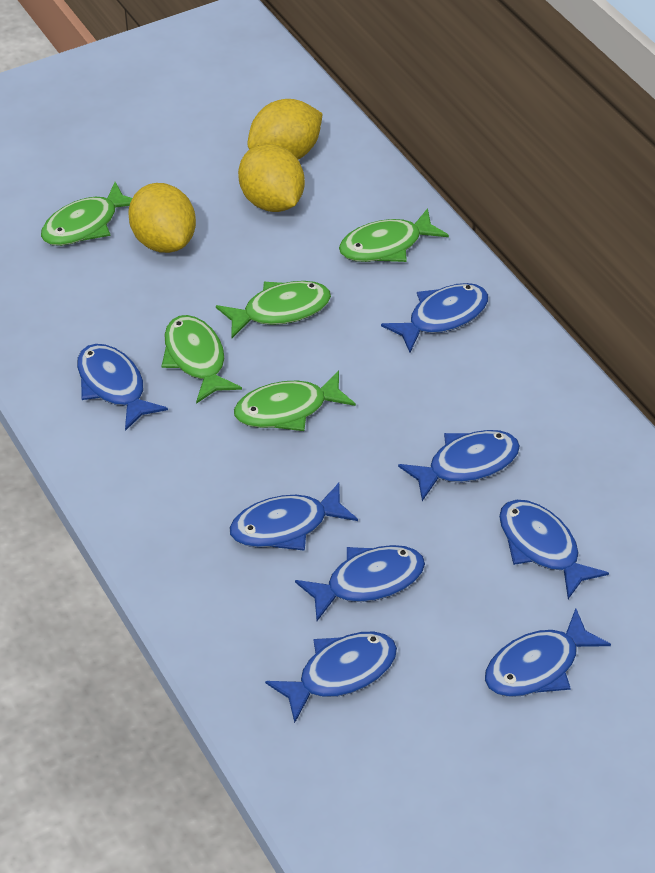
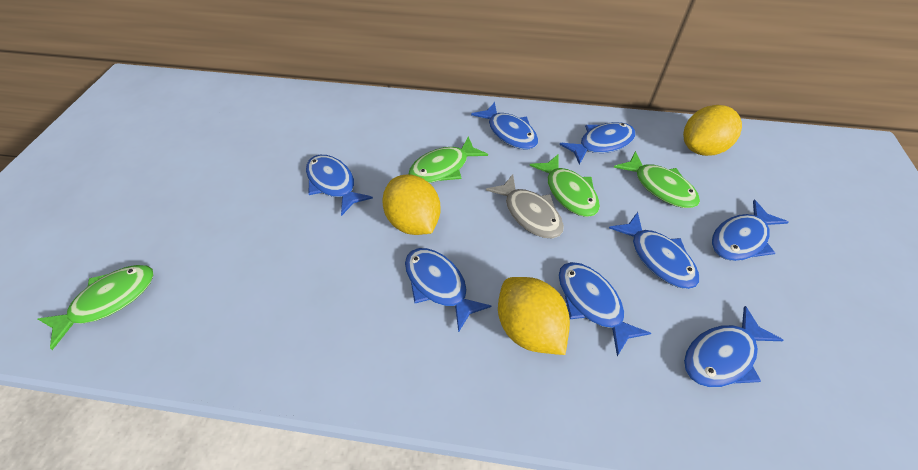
green fish: 5 -> 4
grey fish: 0 -> 1

